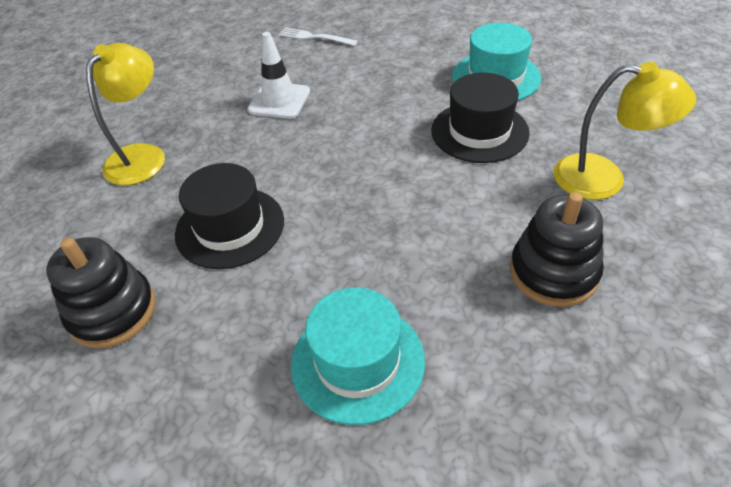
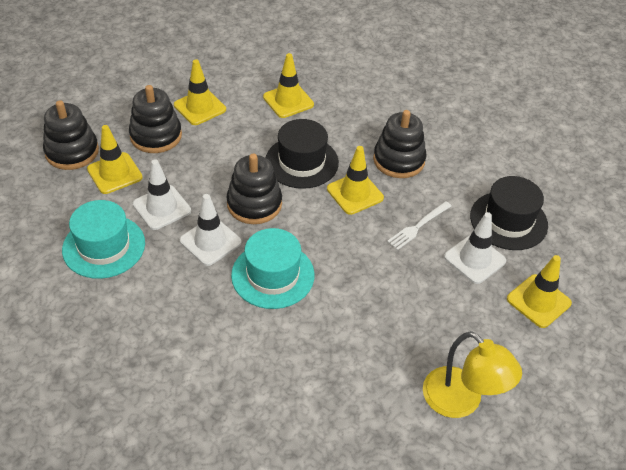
black stacking toy: 2 -> 4
white traffic cone: 1 -> 3
yellow lamp: 2 -> 1
yellow traffic cone: 0 -> 5

